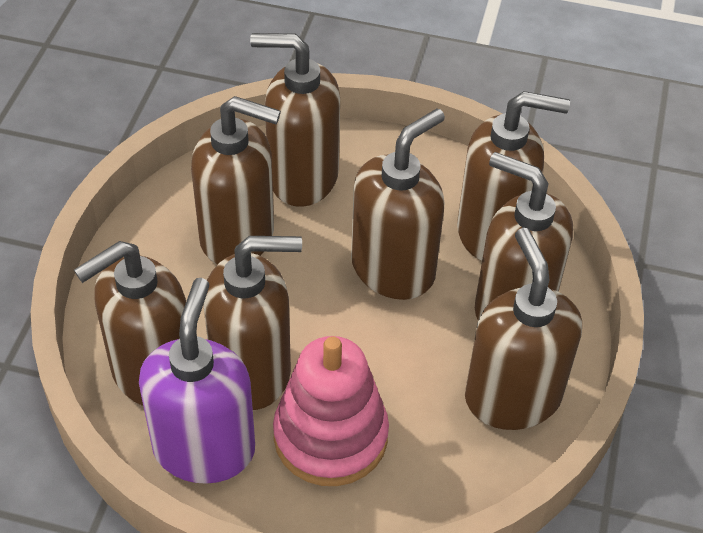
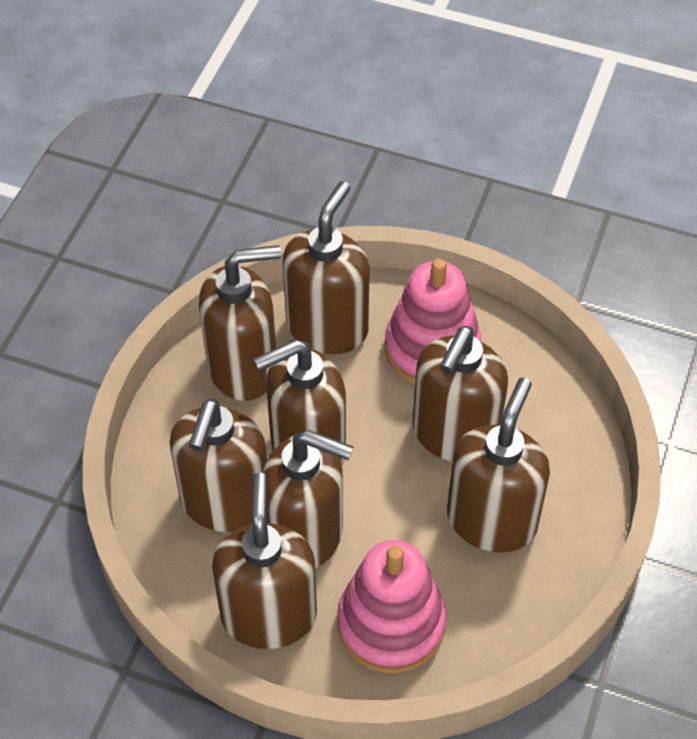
pink stacking toy: 1 -> 2
purple soap dispenser: 1 -> 0

